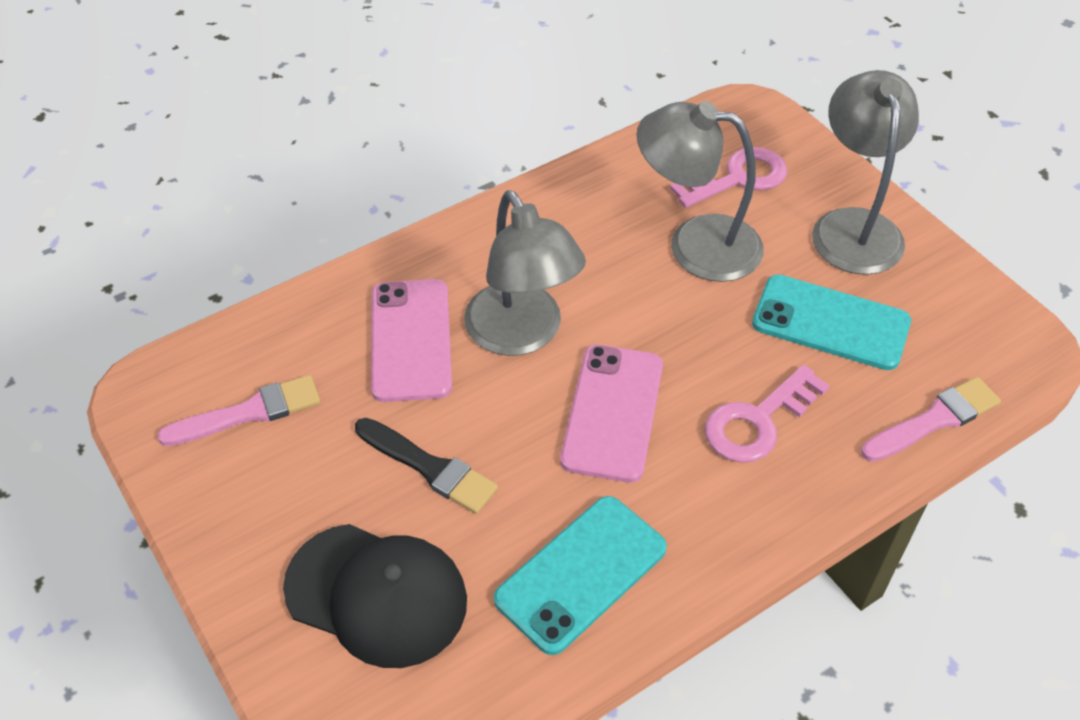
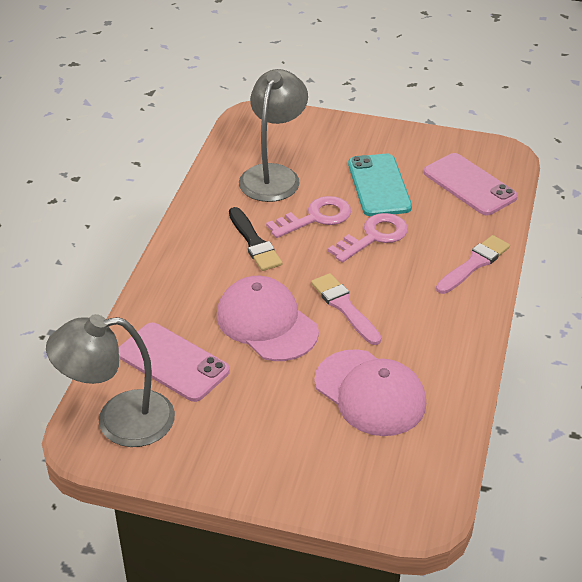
black cap: 1 -> 0
grey lamp: 3 -> 2
pink cap: 0 -> 2
turquoise phone: 2 -> 1

